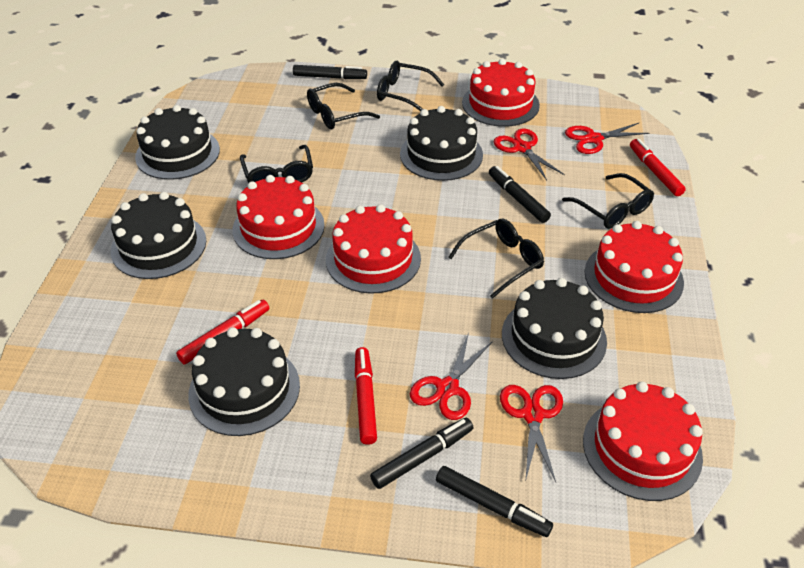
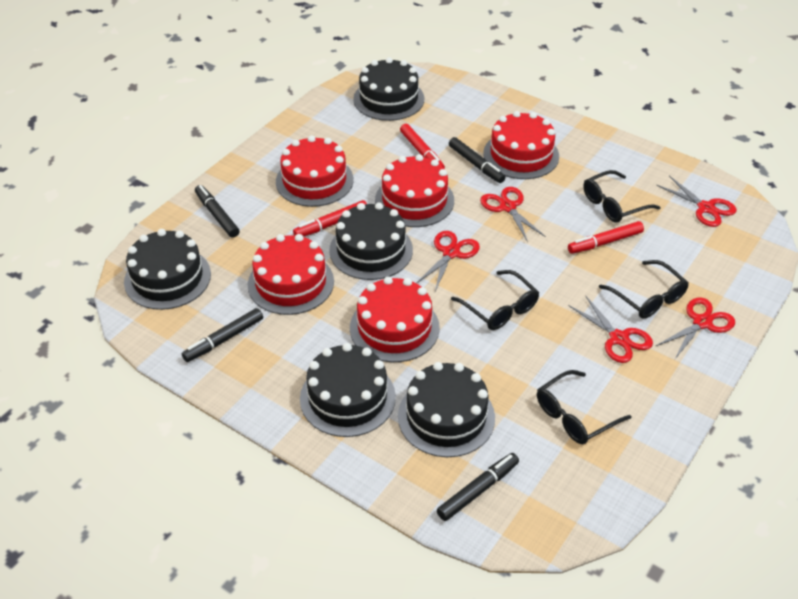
black glasses: 5 -> 4
red scissors: 4 -> 5

